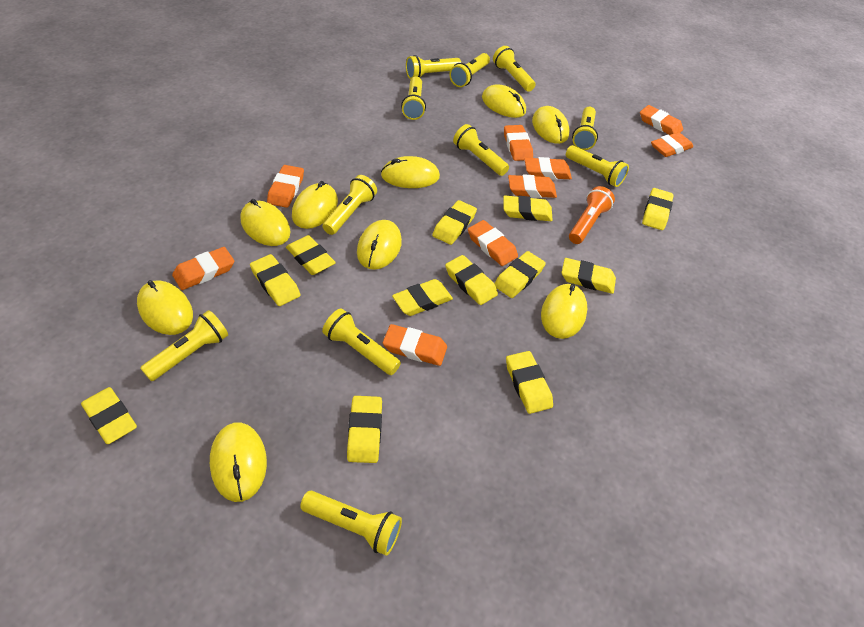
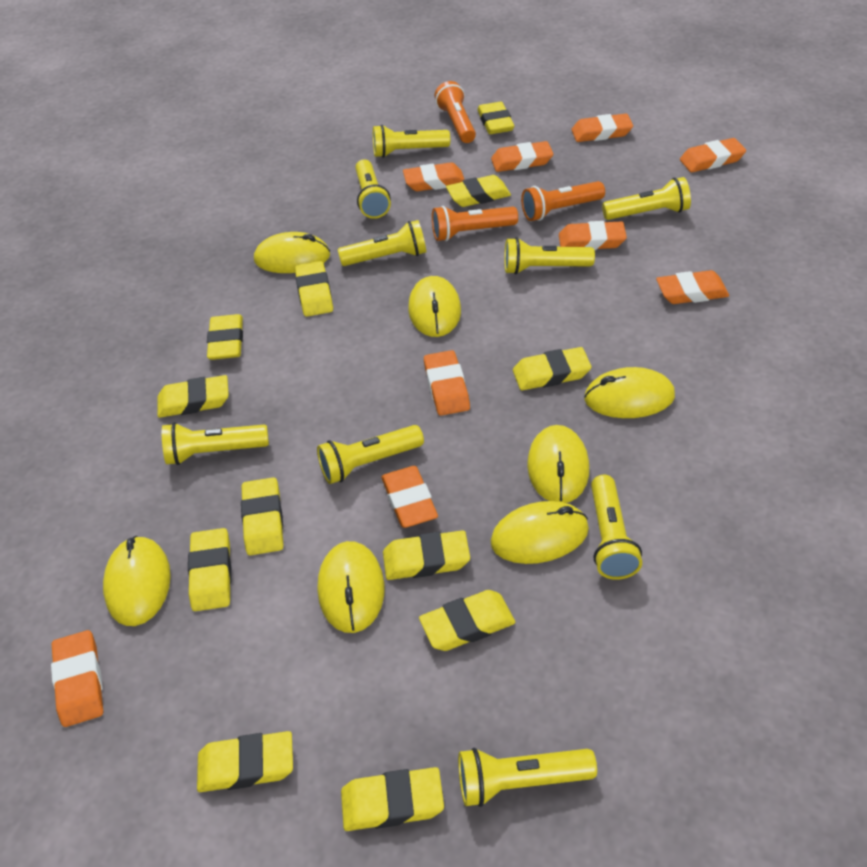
orange flashlight: 1 -> 3
yellow flashlight: 11 -> 9
yellow mouse: 9 -> 7

